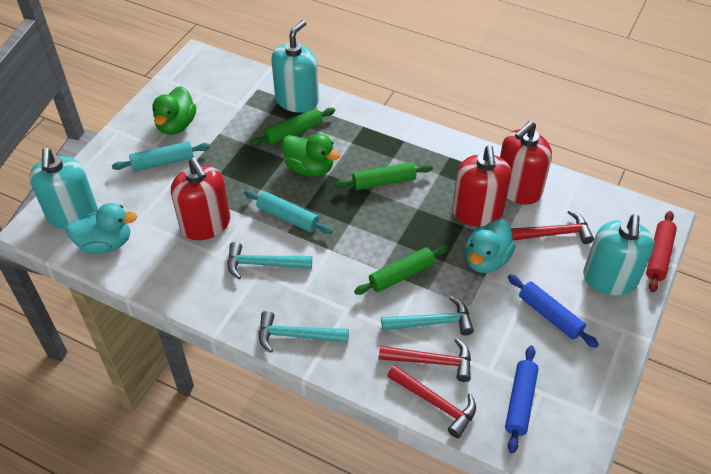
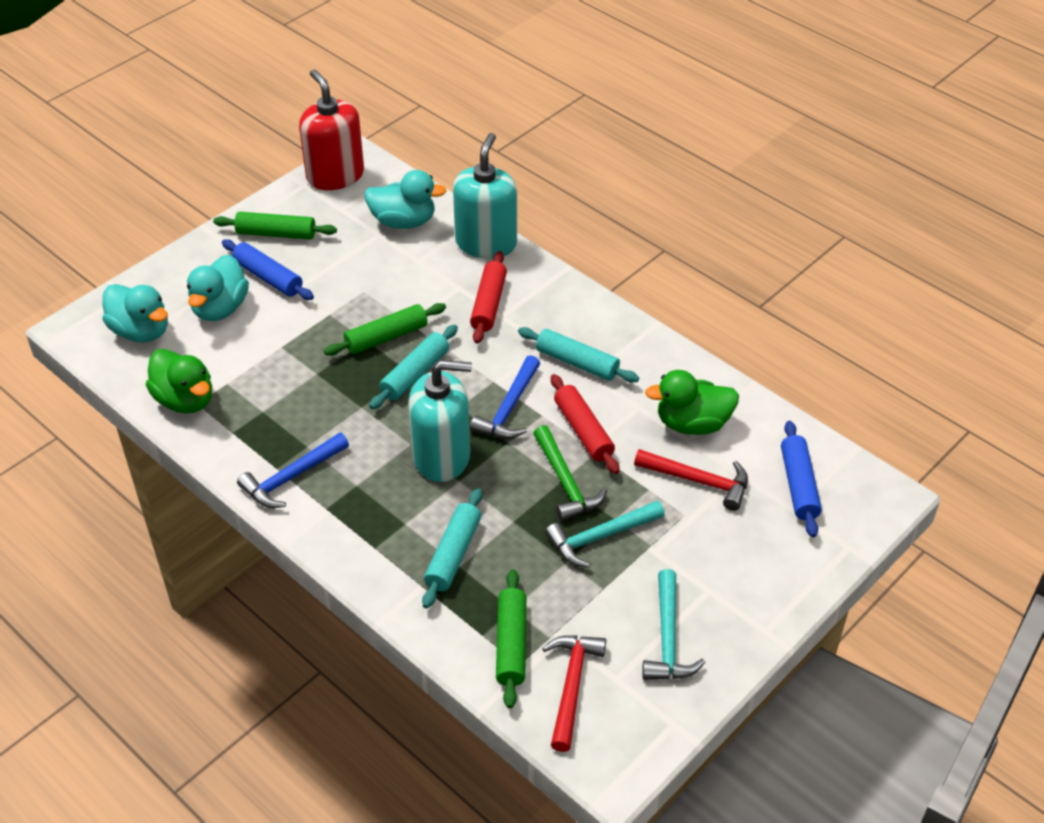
blue hammer: 0 -> 2
green hammer: 0 -> 1
red hammer: 3 -> 2
red rolling pin: 1 -> 2
red soap dispenser: 3 -> 1
turquoise duck: 2 -> 3
turquoise hammer: 3 -> 2
turquoise rolling pin: 2 -> 3
turquoise soap dispenser: 3 -> 2

